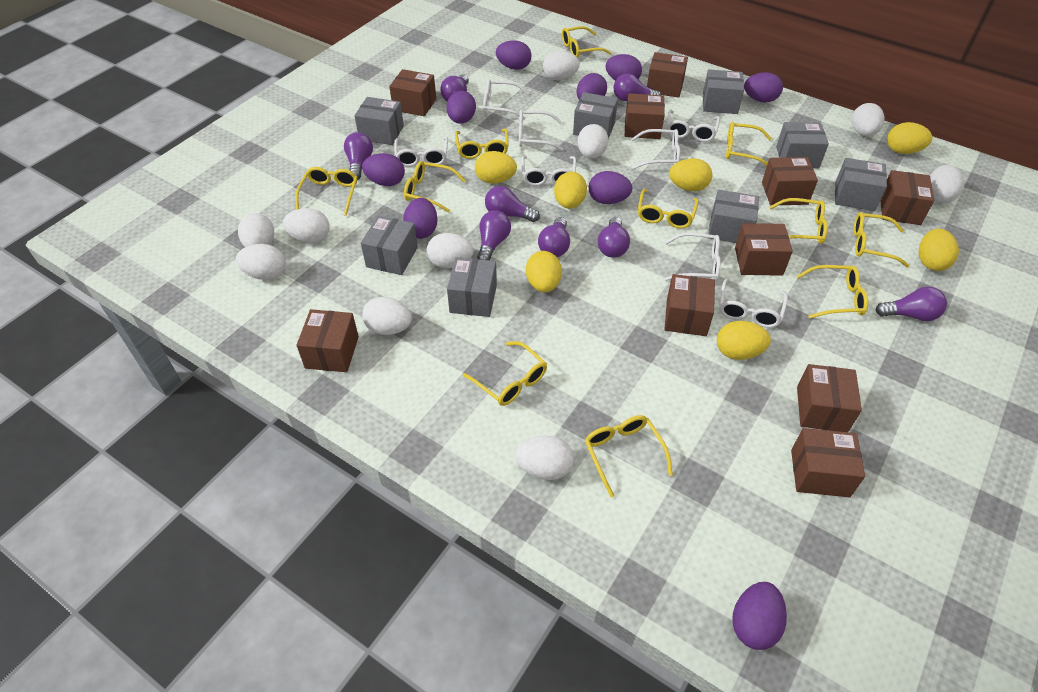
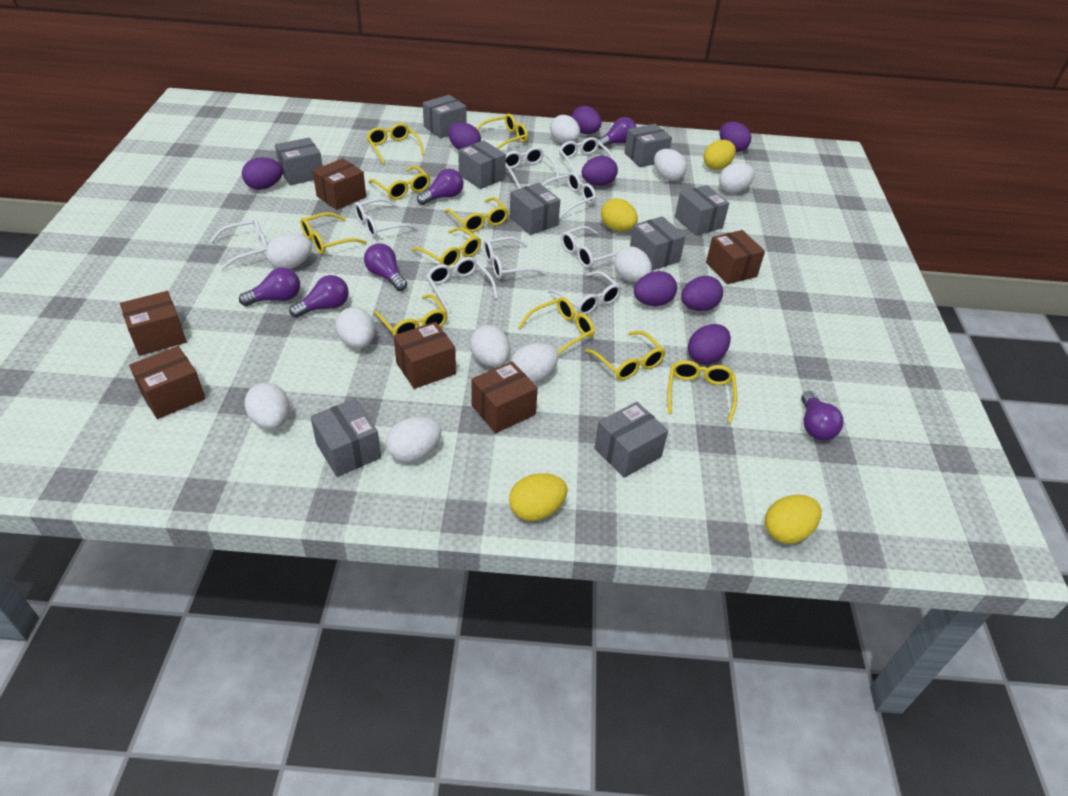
brown box: 10 -> 6
grey box: 8 -> 9
purple egg: 9 -> 8
purple light bulb: 8 -> 6
white glasses: 8 -> 9
yellow egg: 7 -> 4
yellow glasses: 11 -> 10

